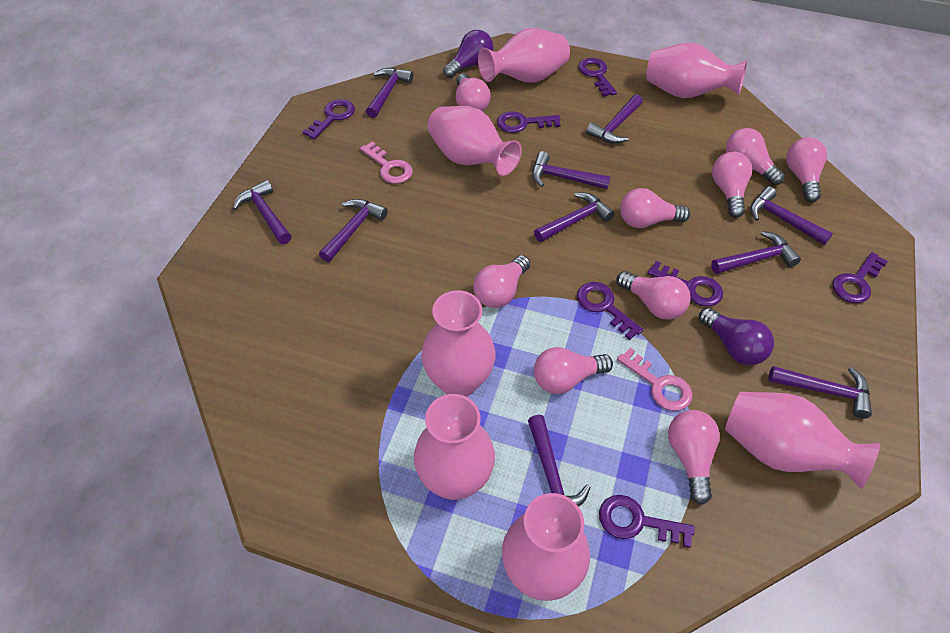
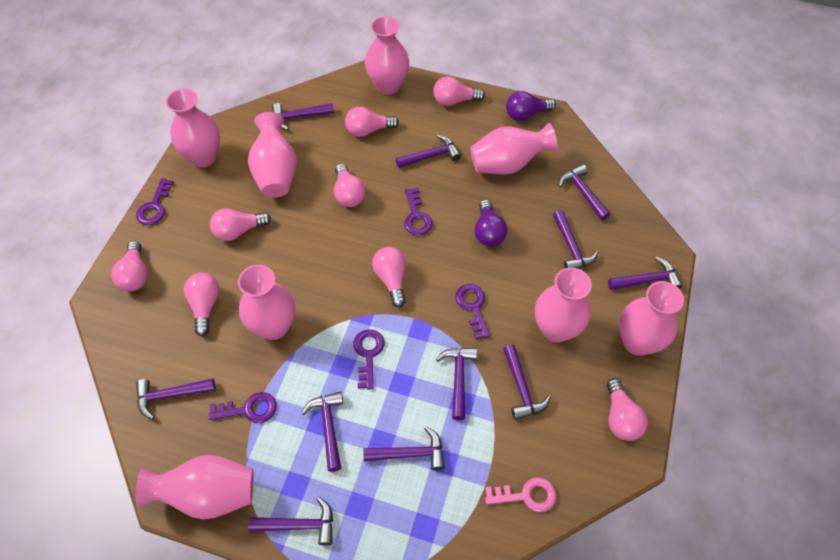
pink key: 2 -> 1
pink light bulb: 9 -> 8
pink vase: 7 -> 8
purple hammer: 10 -> 11
purple key: 7 -> 5

